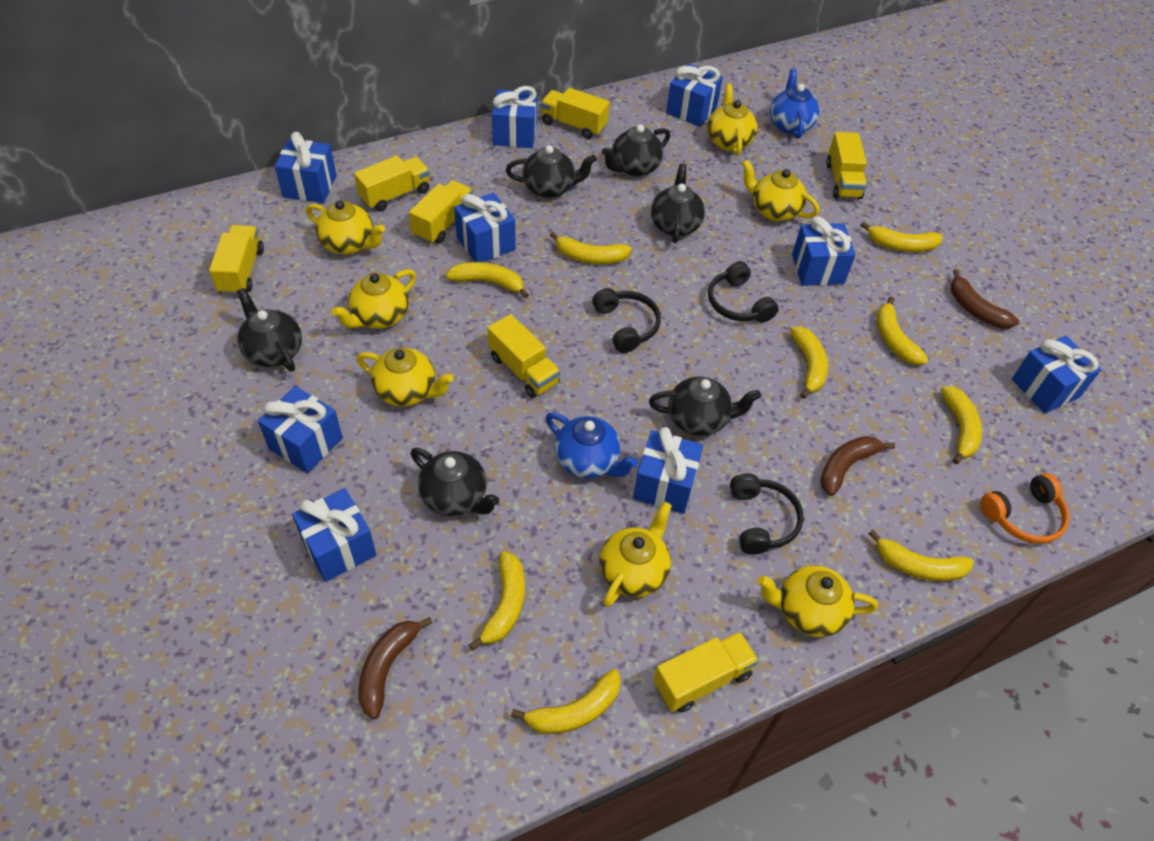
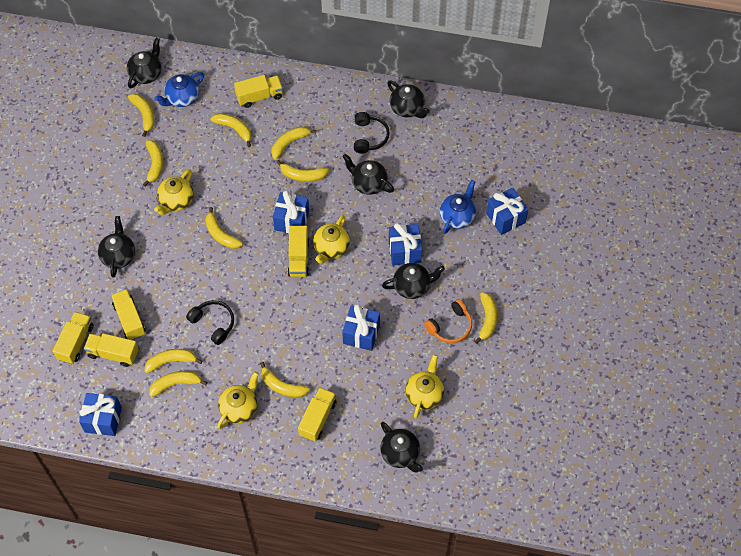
black headphones: 3 -> 2
blue gift: 9 -> 5
brown banana: 3 -> 0
yellow banana: 9 -> 10
yellow teapot: 7 -> 4
yellow truck: 7 -> 6

